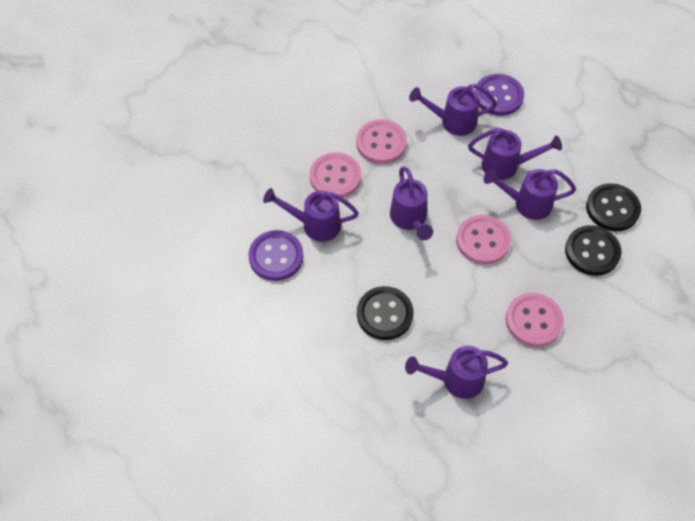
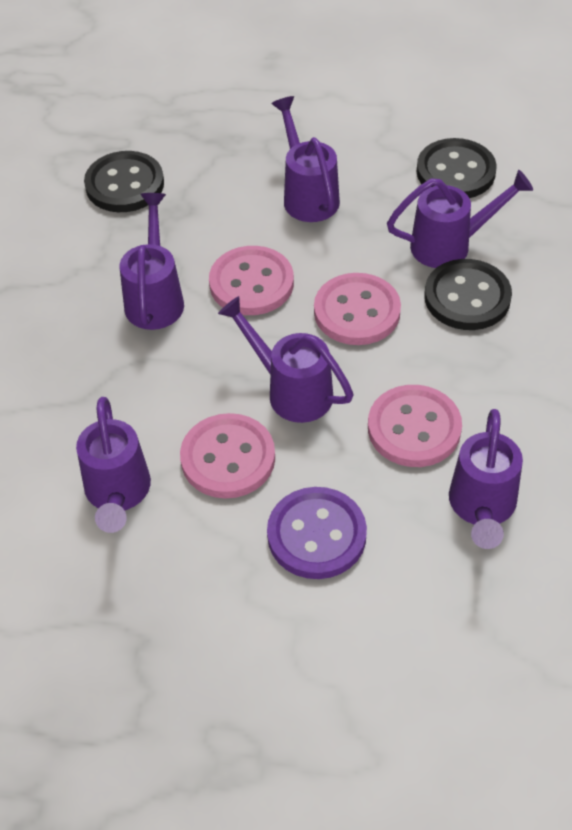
purple button: 2 -> 1

